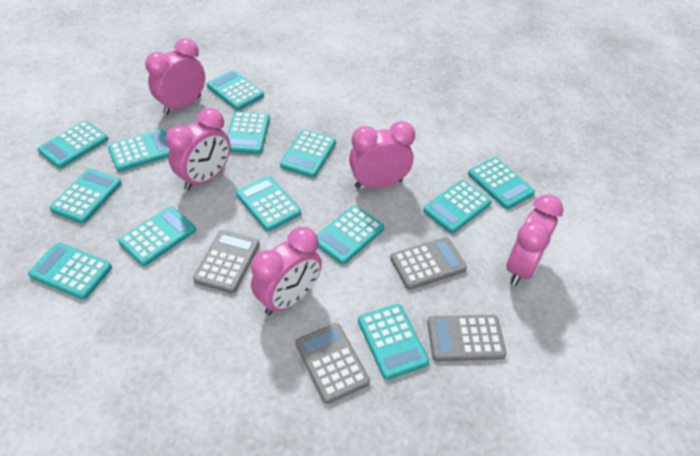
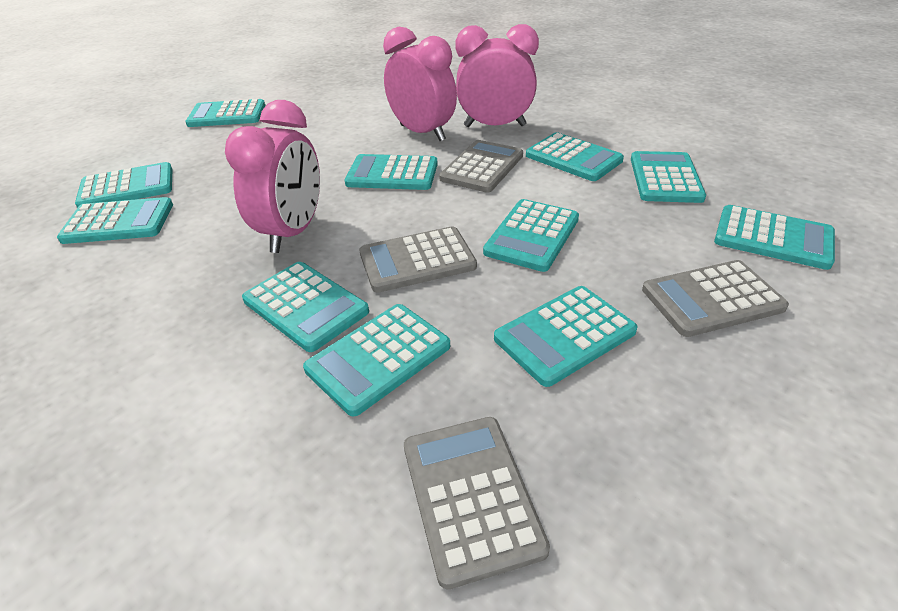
pink clock: 5 -> 3
turquoise calculator: 13 -> 11

